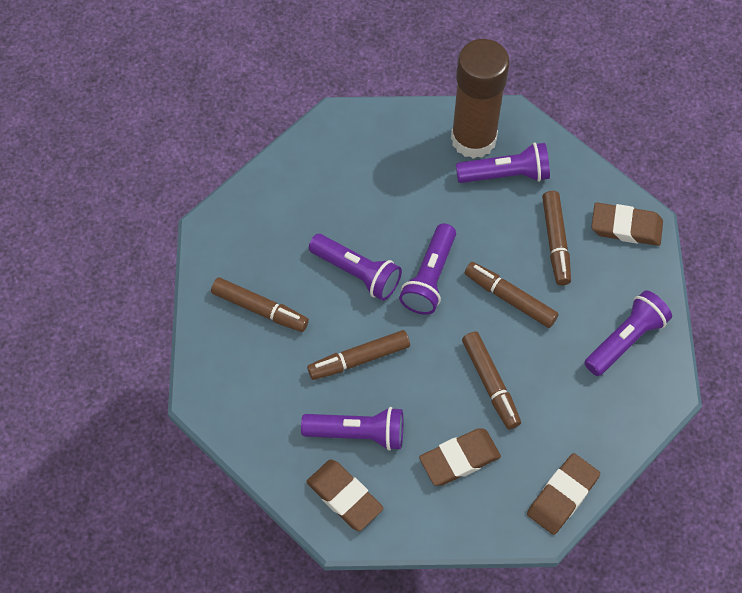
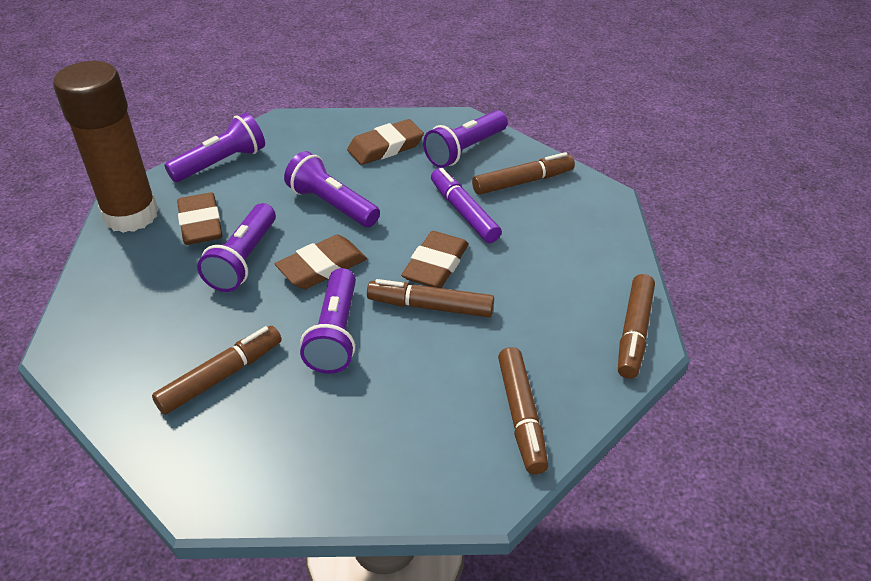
purple marker: 0 -> 1

